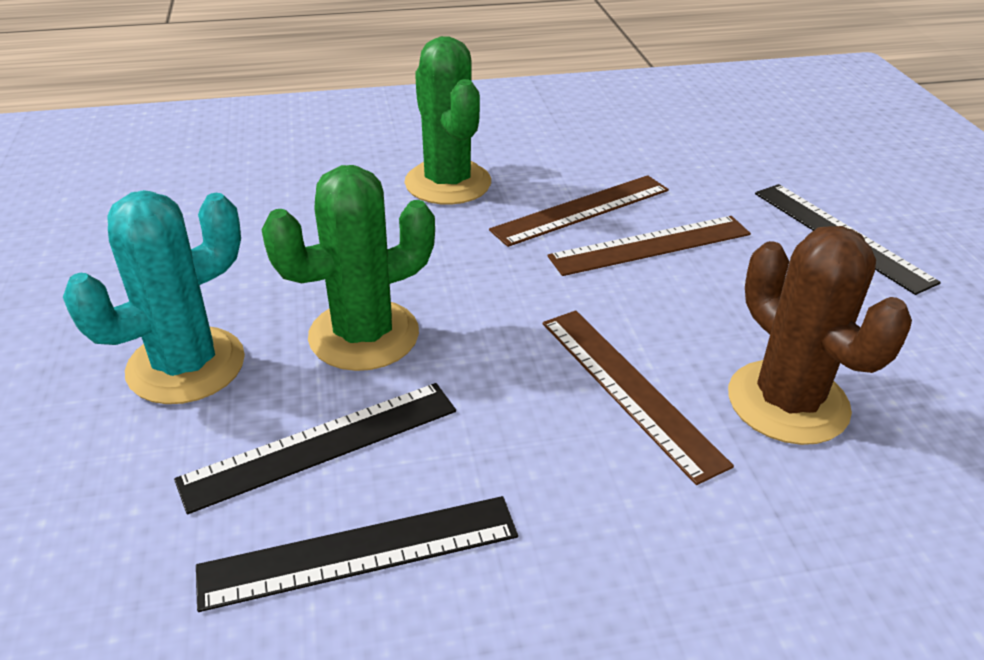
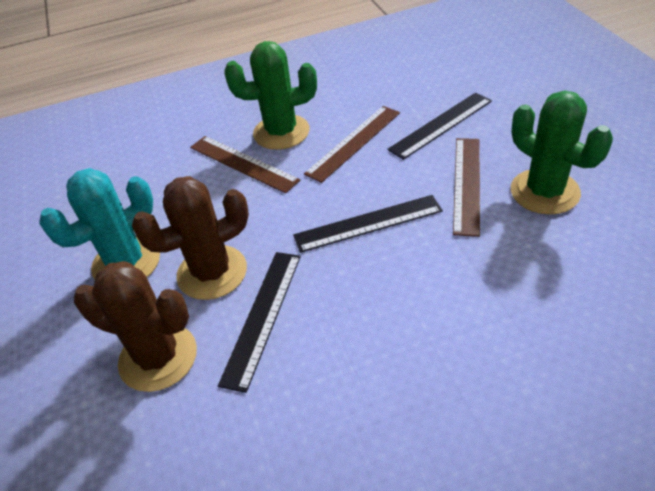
brown cactus: 1 -> 2

